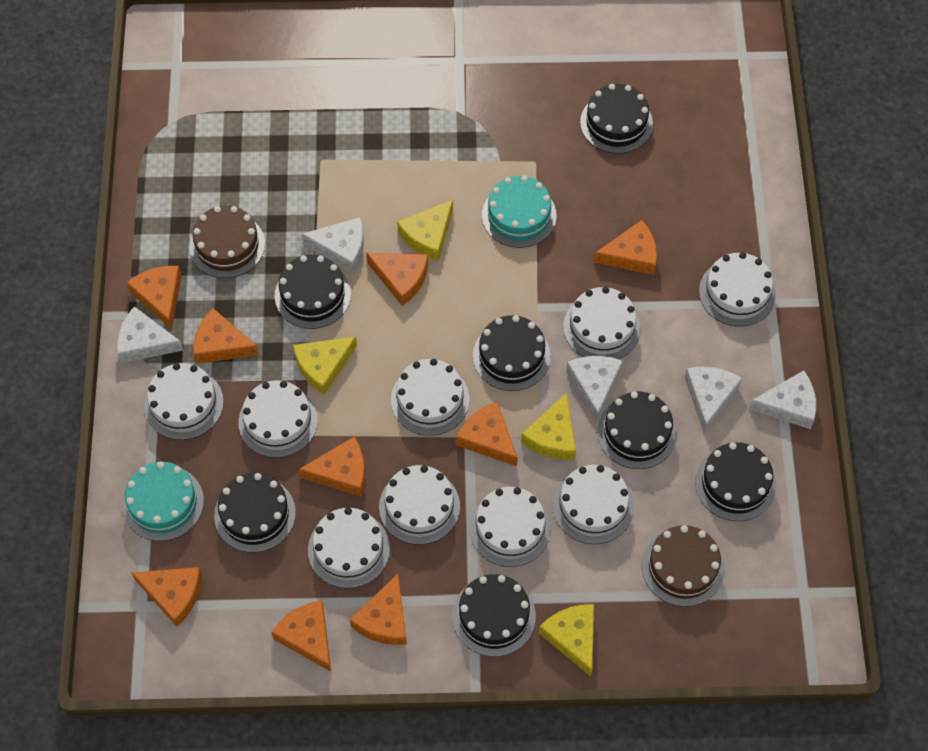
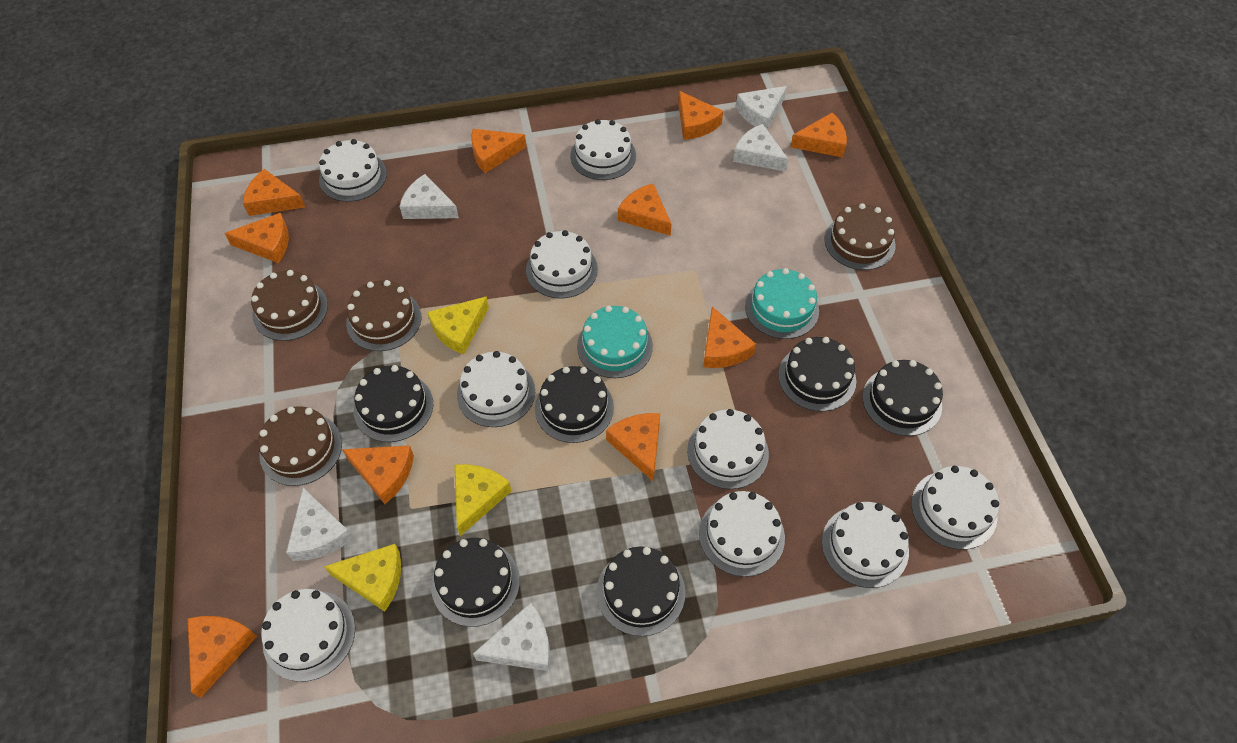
black cake: 7 -> 6
brown cake: 2 -> 4
orange cheese: 9 -> 10
yellow cheese: 4 -> 3

